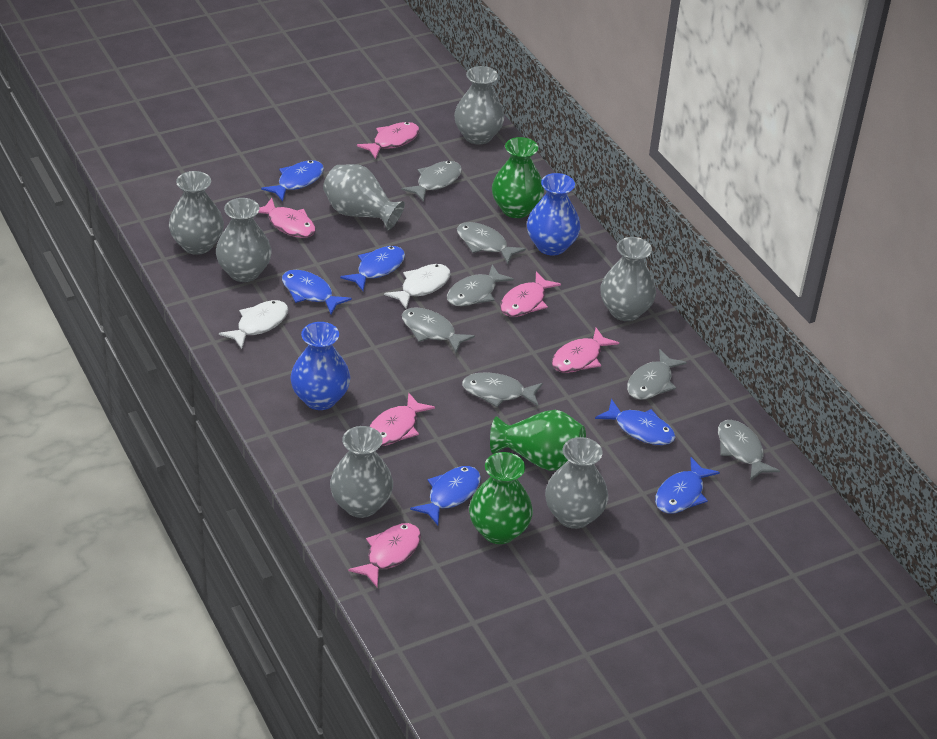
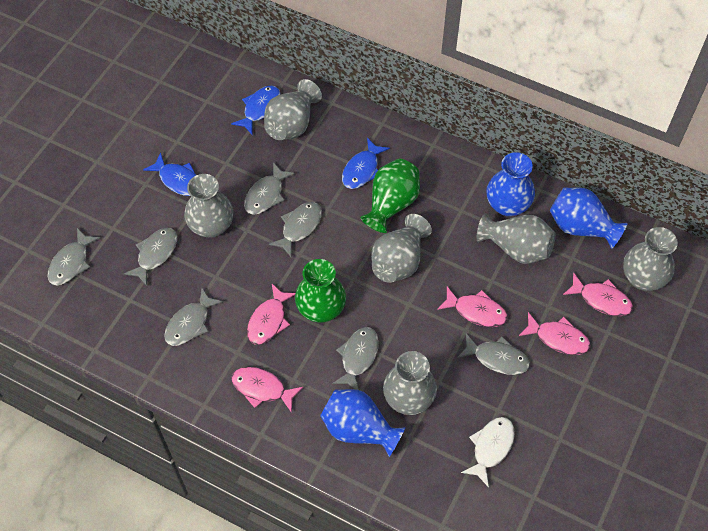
blue fish: 6 -> 3
blue vase: 2 -> 3
green vase: 3 -> 2
grey vase: 7 -> 6
pink fish: 6 -> 5
white fish: 2 -> 1

